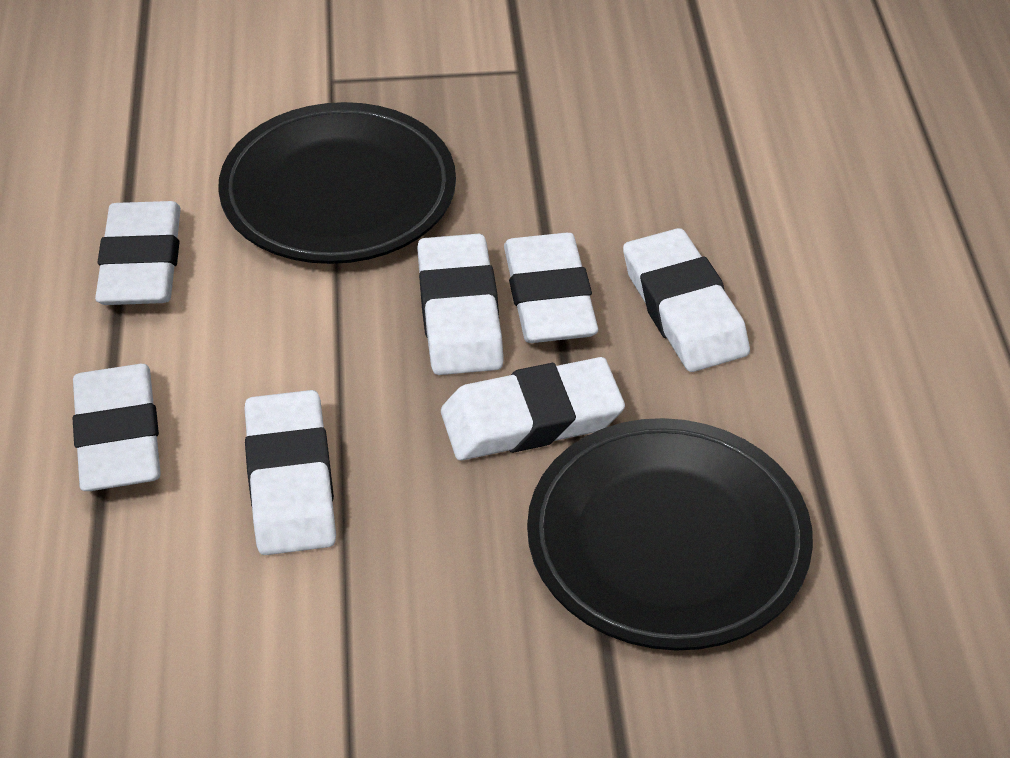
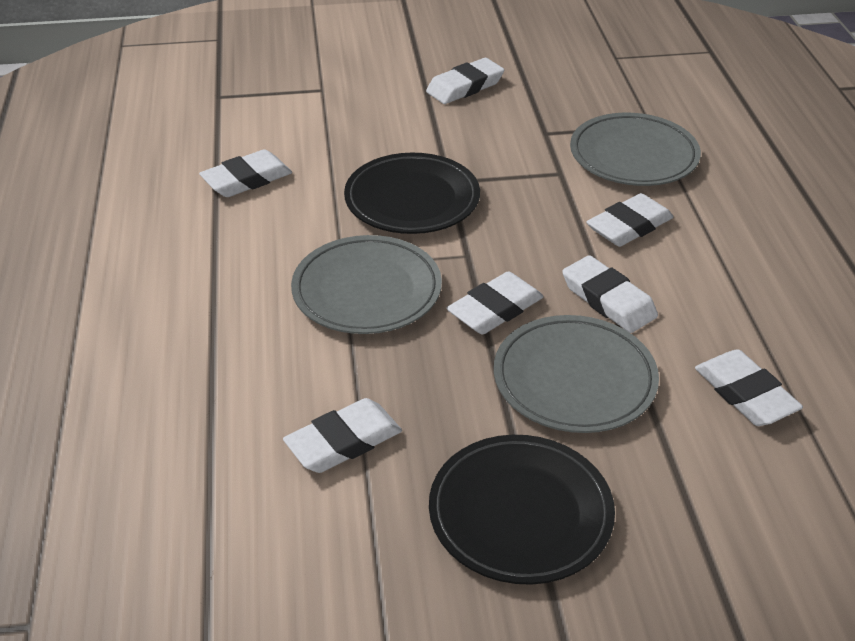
grey plate: 0 -> 3

